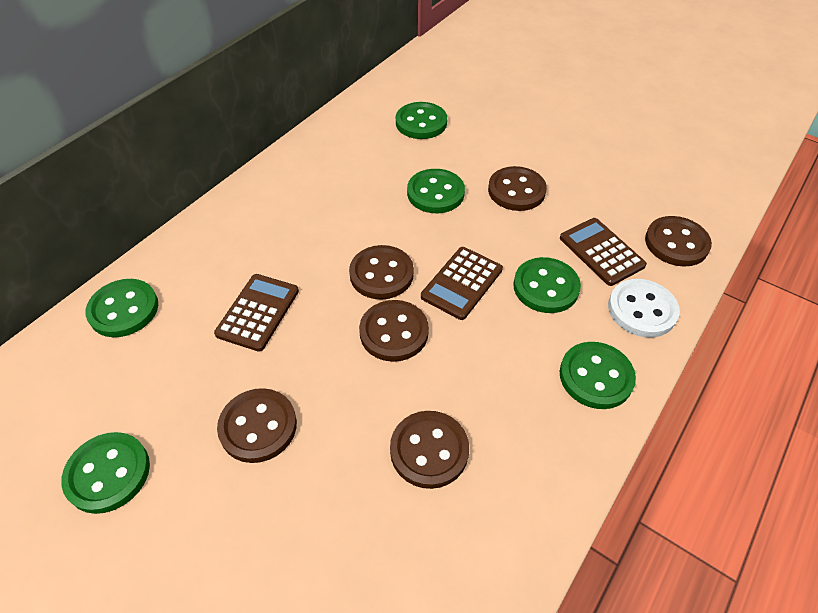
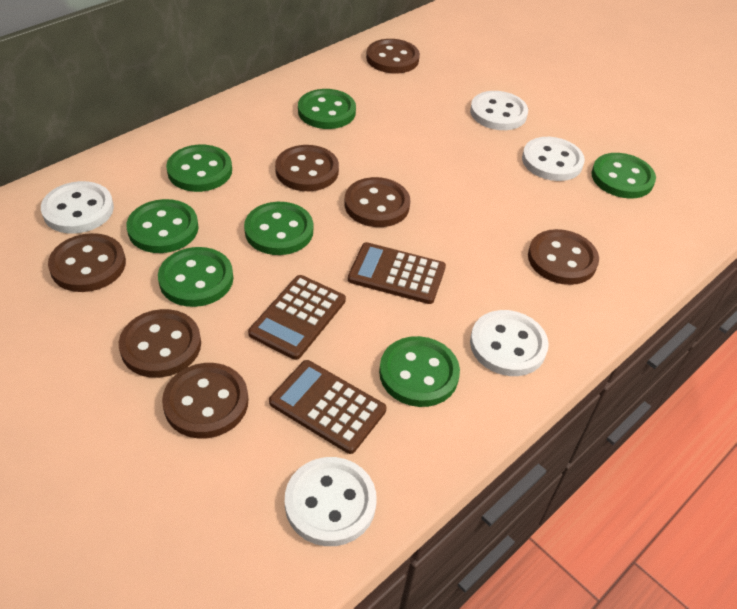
brown button: 6 -> 7
green button: 6 -> 7
white button: 1 -> 5

